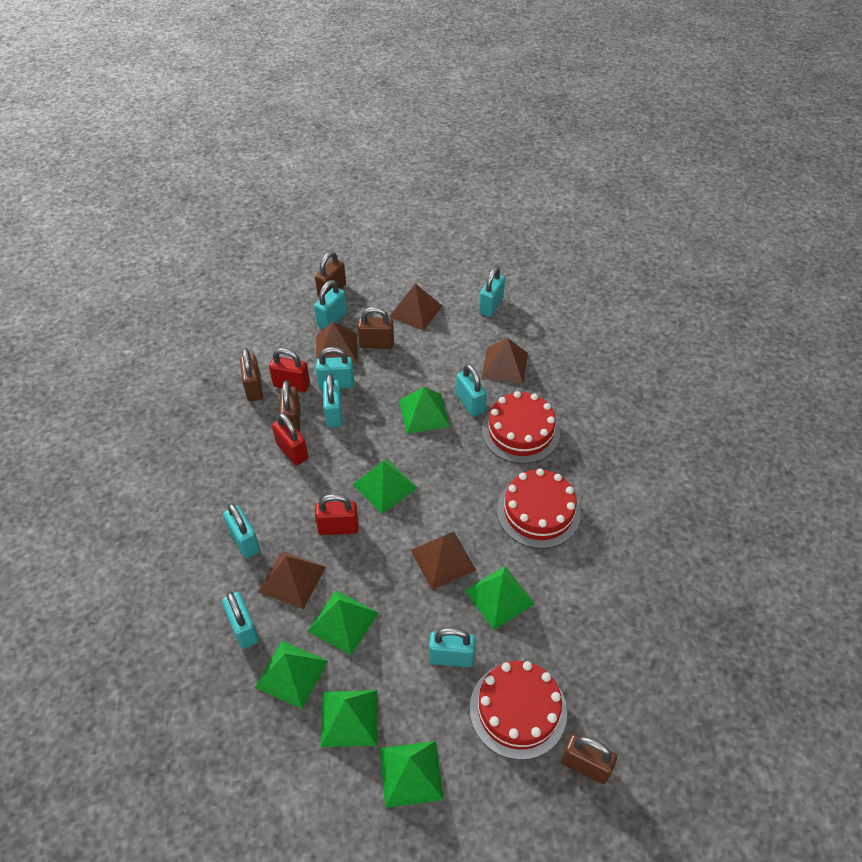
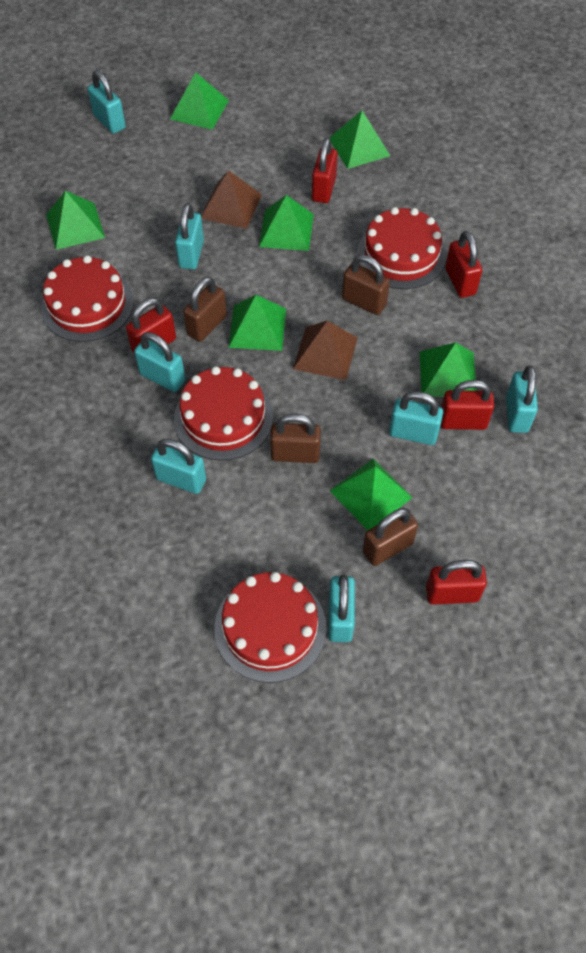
brown padlock: 5 -> 4
brown pyramid: 5 -> 2
red cake: 3 -> 4
red padlock: 3 -> 5
turquoise padlock: 8 -> 7

